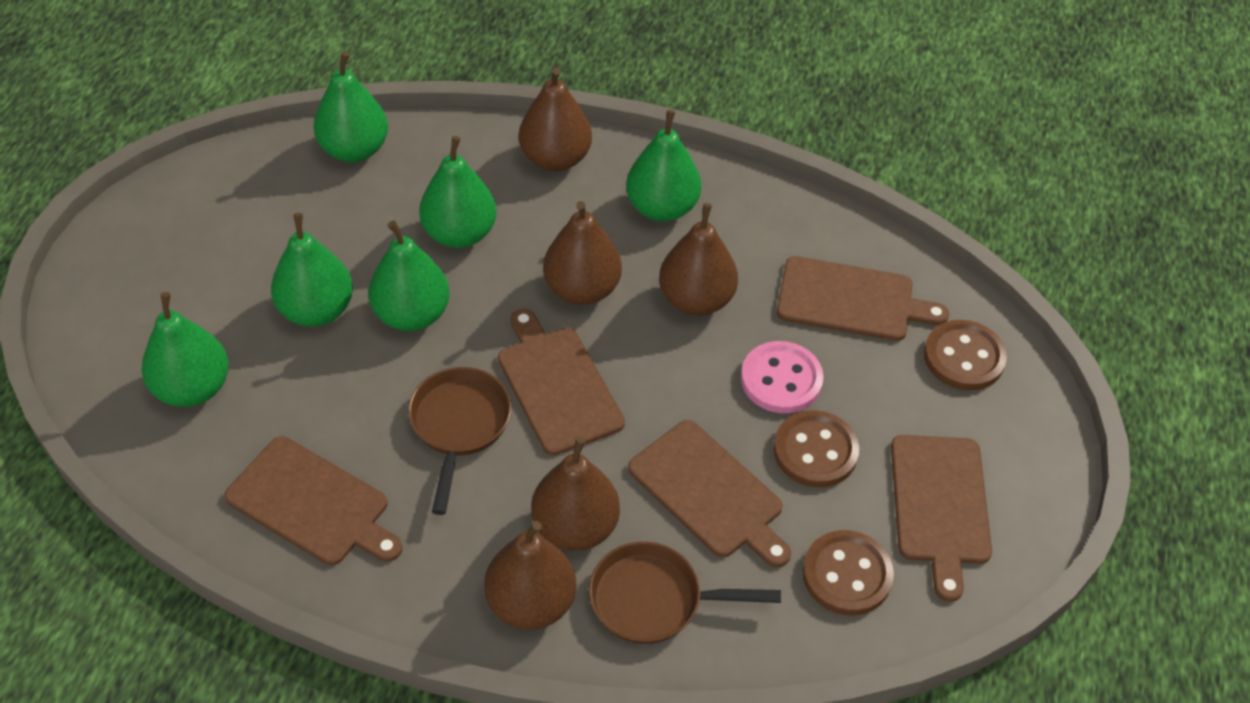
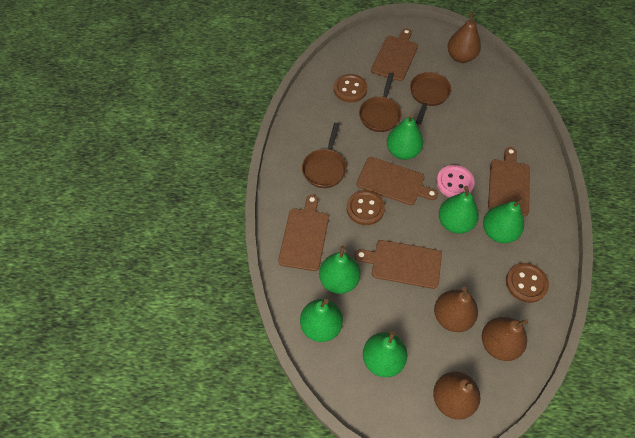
brown pan: 2 -> 3
brown pear: 5 -> 4

